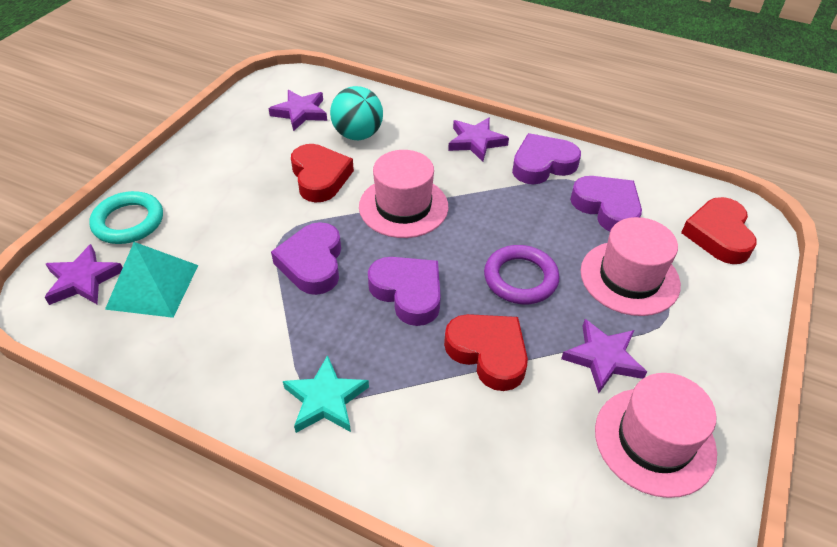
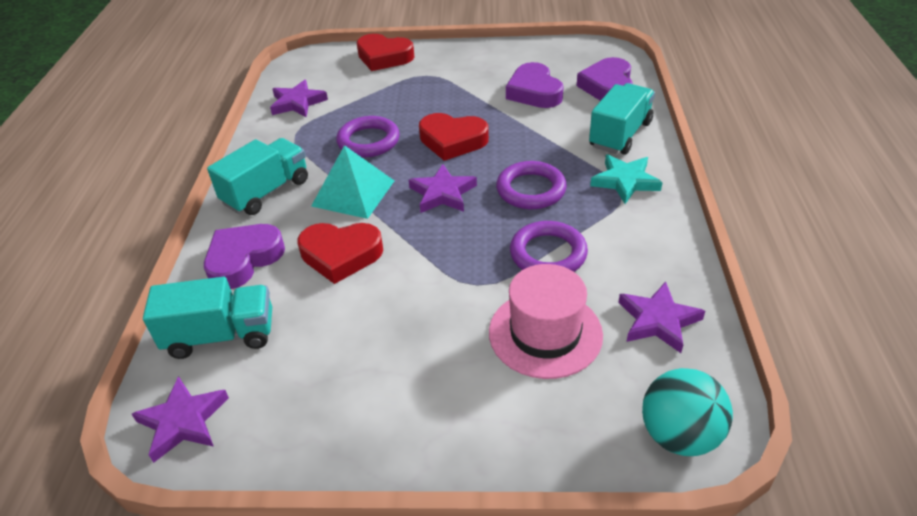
pink hat: 3 -> 1
purple heart: 4 -> 3
purple ring: 1 -> 3
turquoise ring: 1 -> 0
turquoise truck: 0 -> 3

